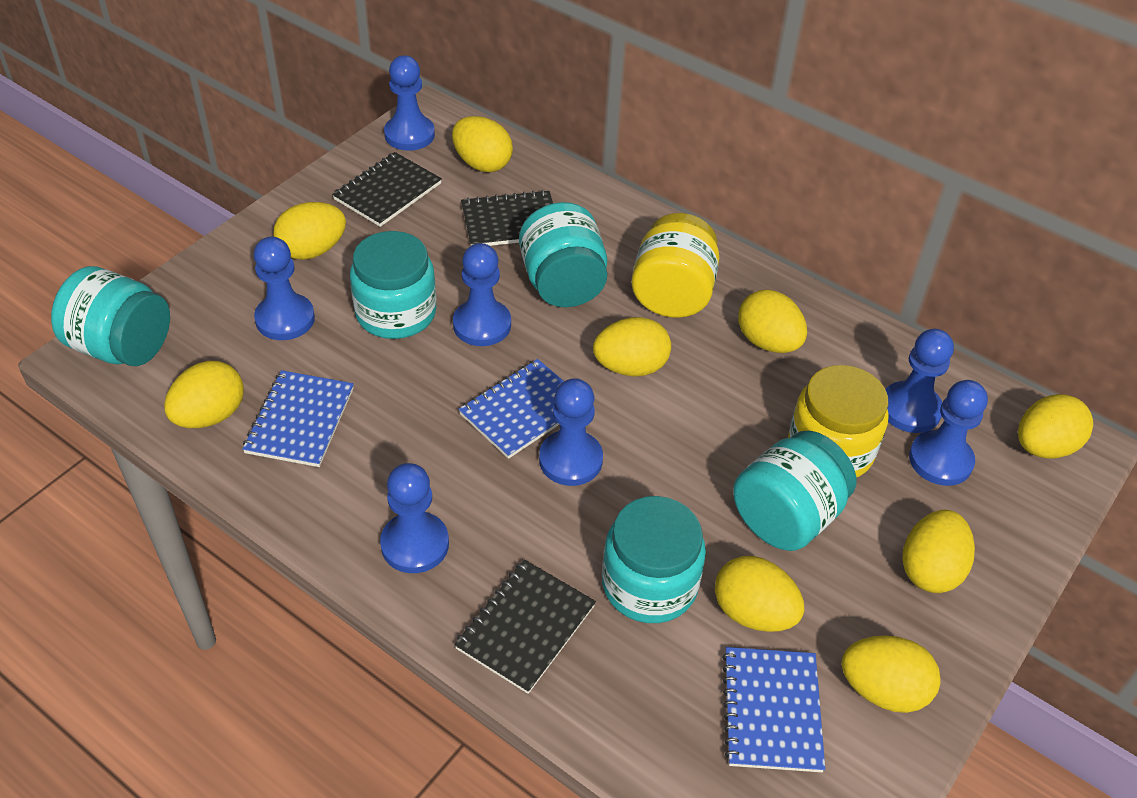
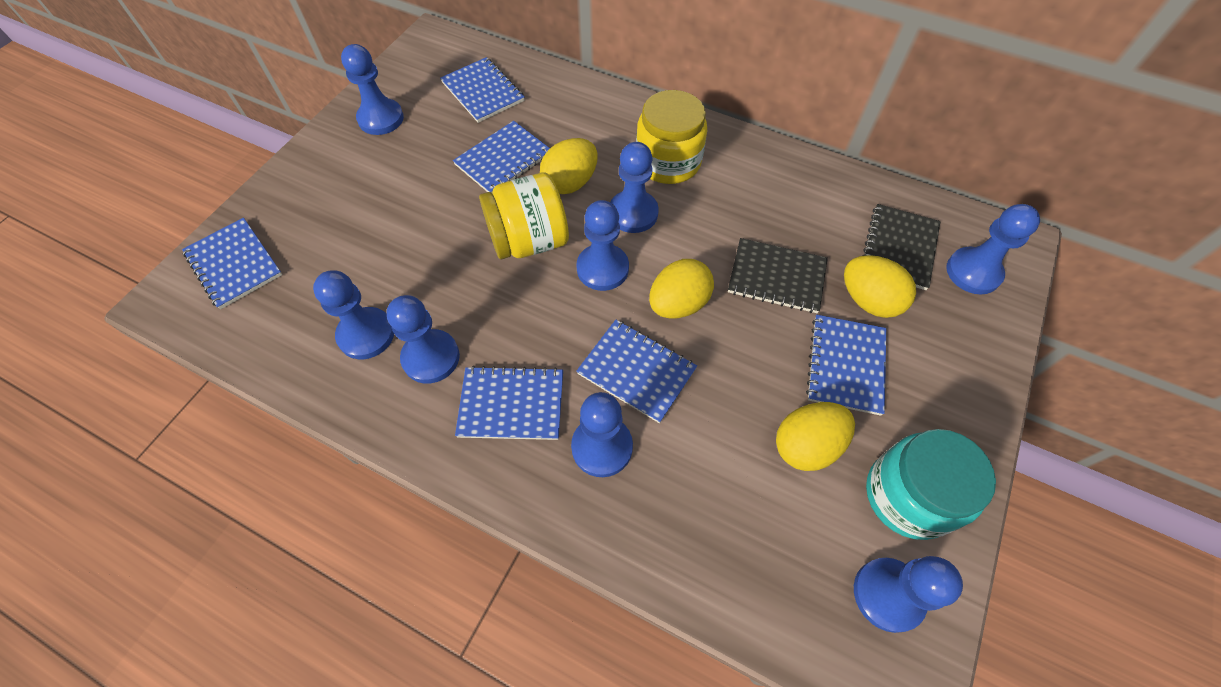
black notebook: 3 -> 2
blue notebook: 3 -> 6
blue pawn: 7 -> 8
turquoise jar: 5 -> 1
yellow egg: 9 -> 4

